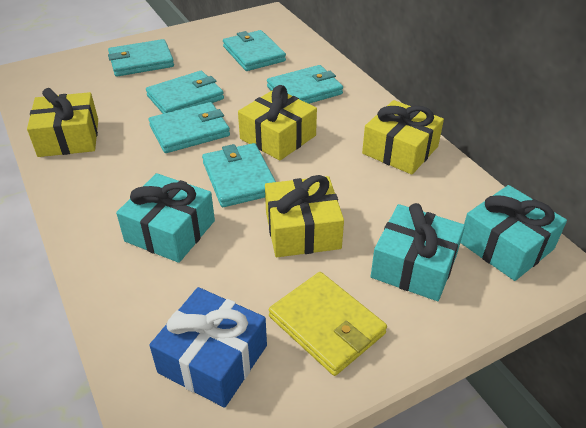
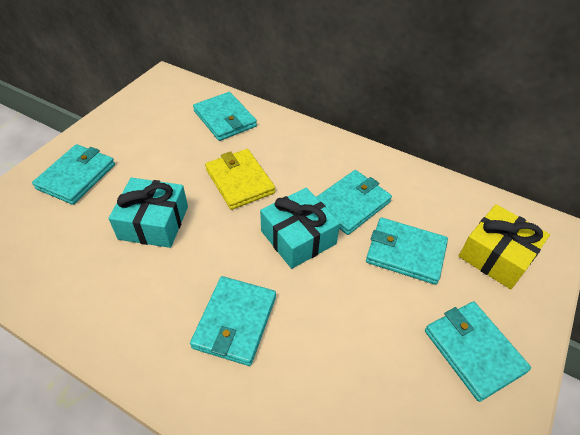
blue gift: 1 -> 0
turquoise gift: 3 -> 2
yellow gift: 4 -> 1

